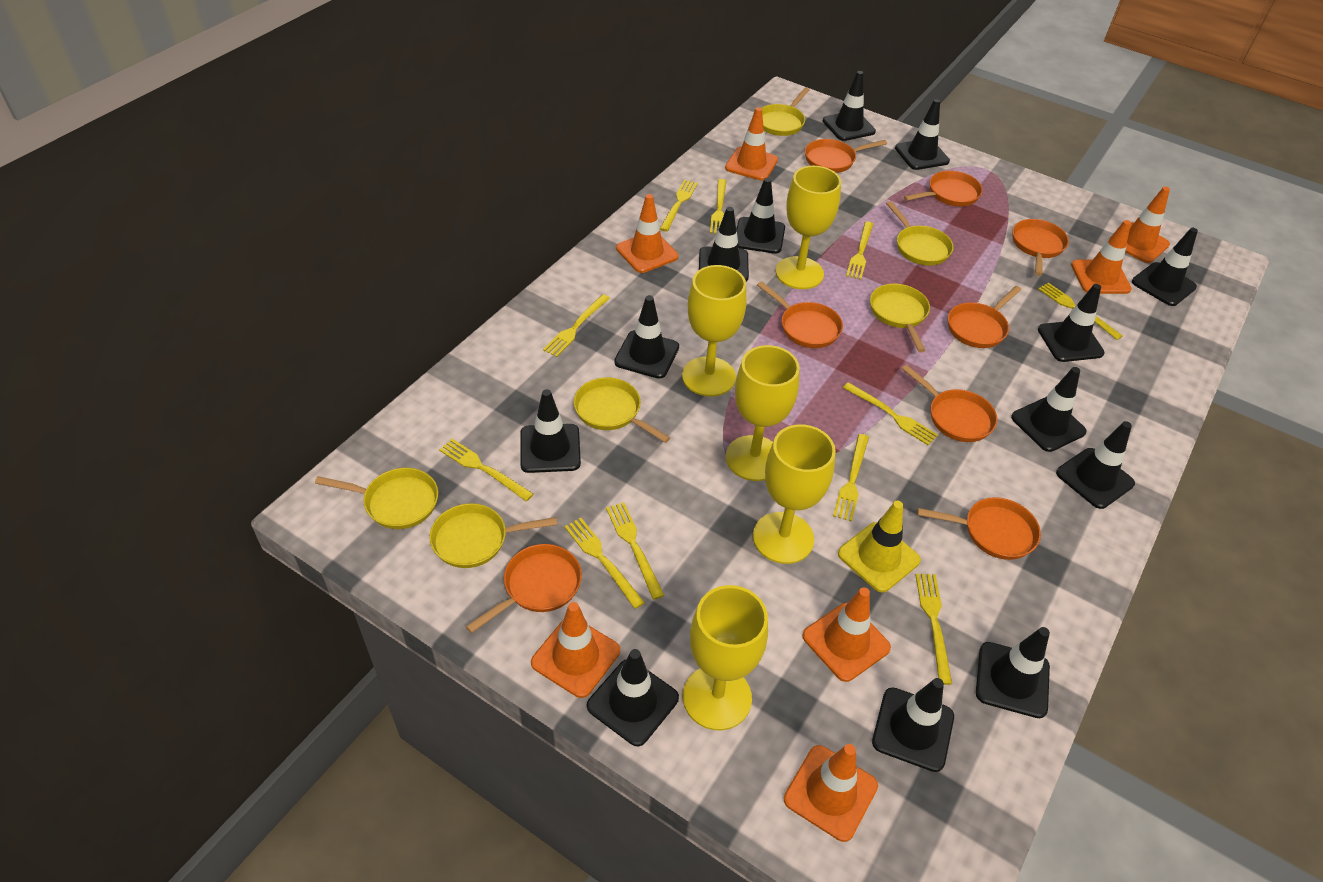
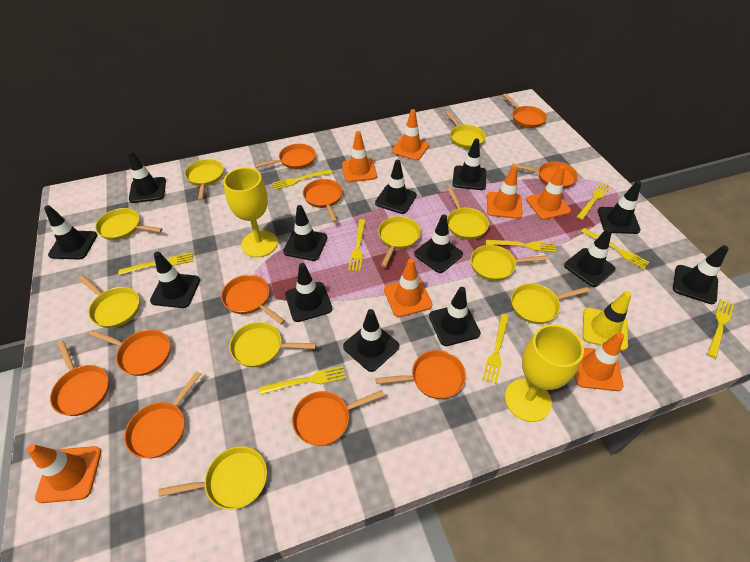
orange pan: 8 -> 10
yellow fork: 11 -> 9
yellow goblet: 5 -> 2
yellow pan: 6 -> 10

